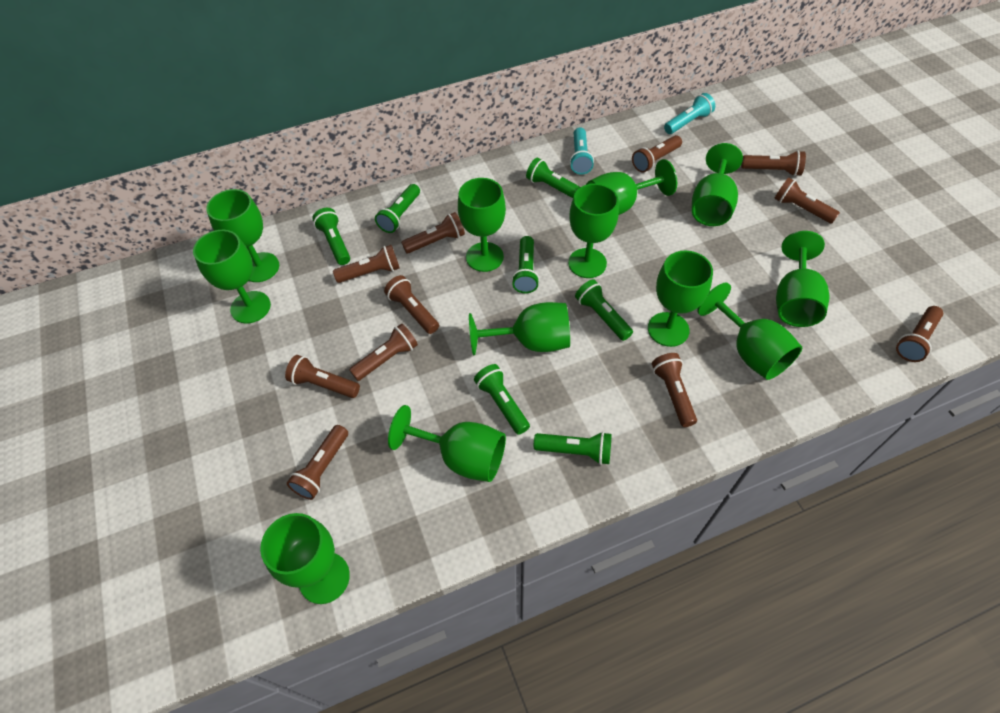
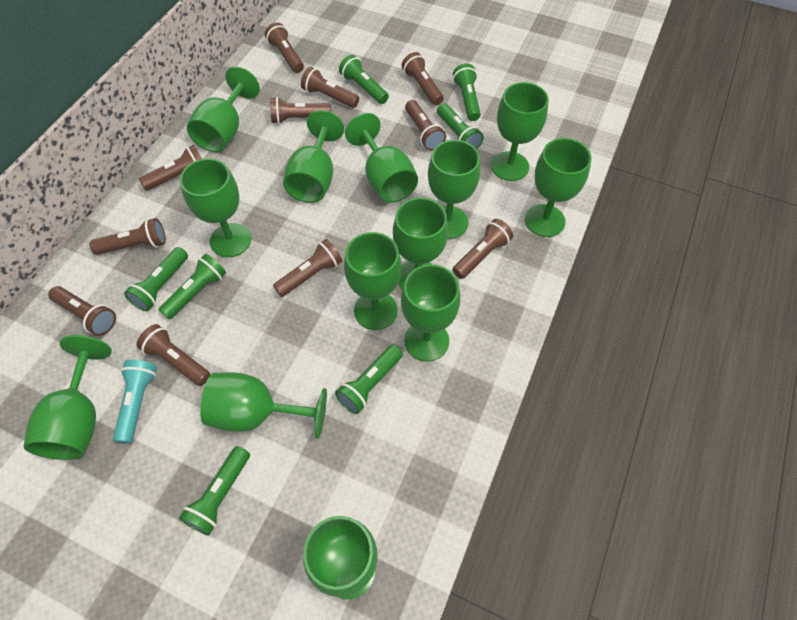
green goblet: 12 -> 13
turquoise flashlight: 2 -> 1

